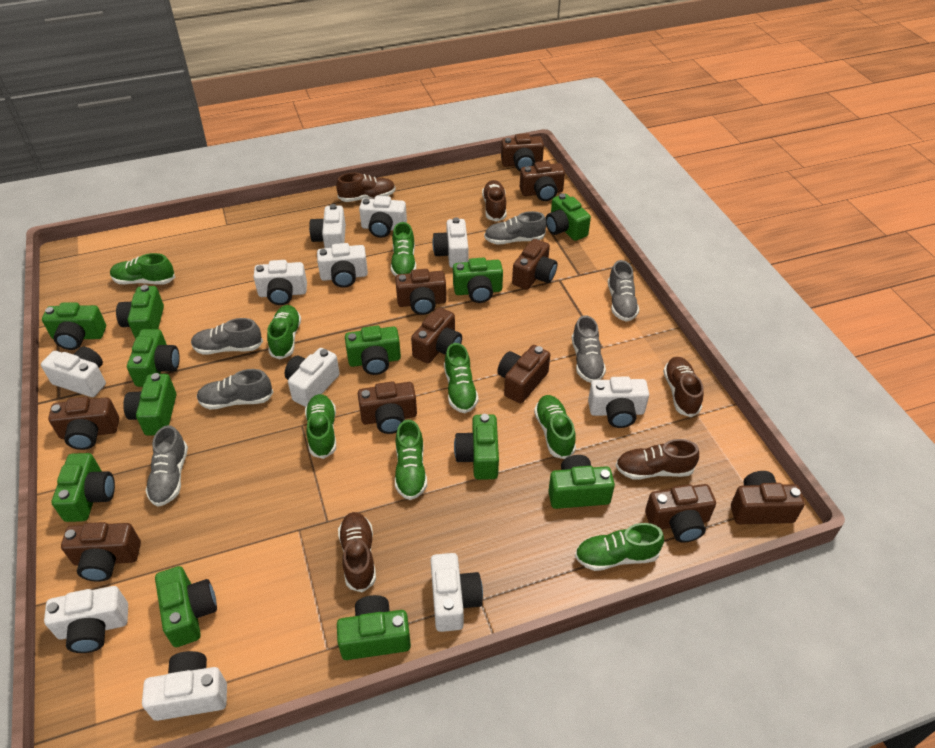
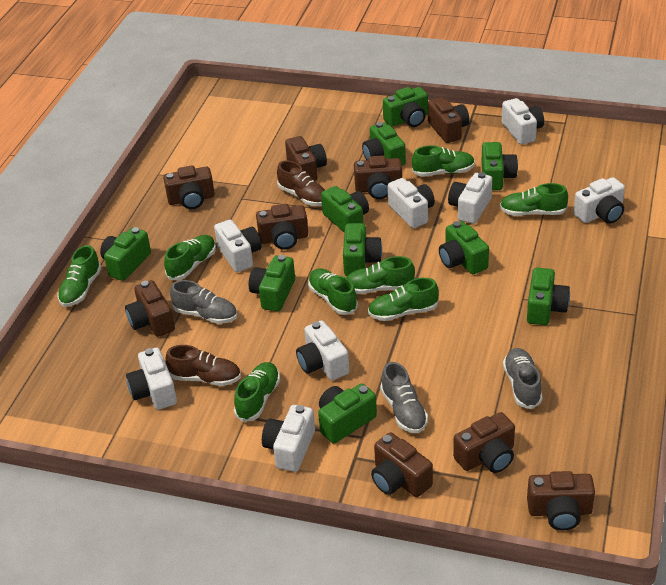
brown camera: 11 -> 9
brown shoe: 5 -> 2
green camera: 12 -> 10
grey shoe: 6 -> 3
white camera: 11 -> 8

